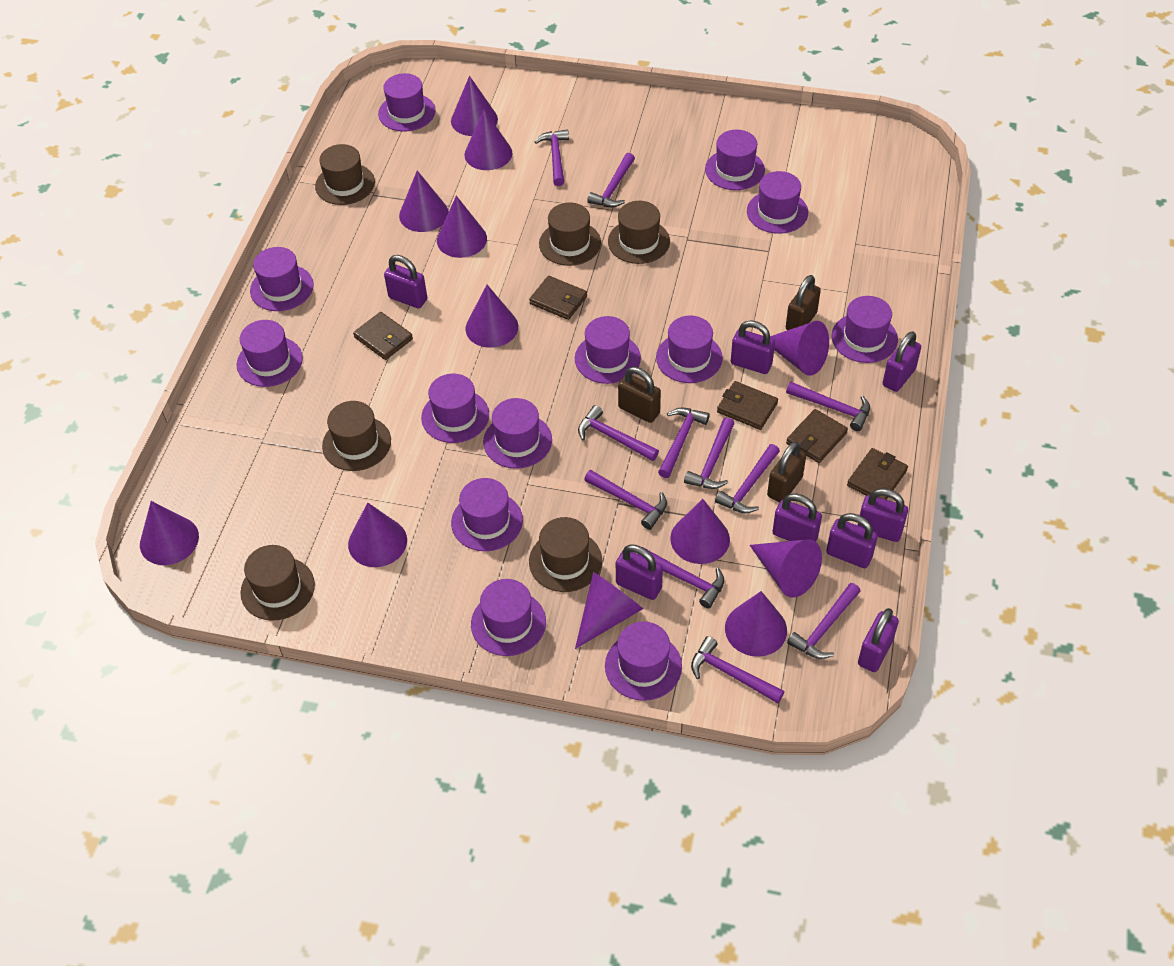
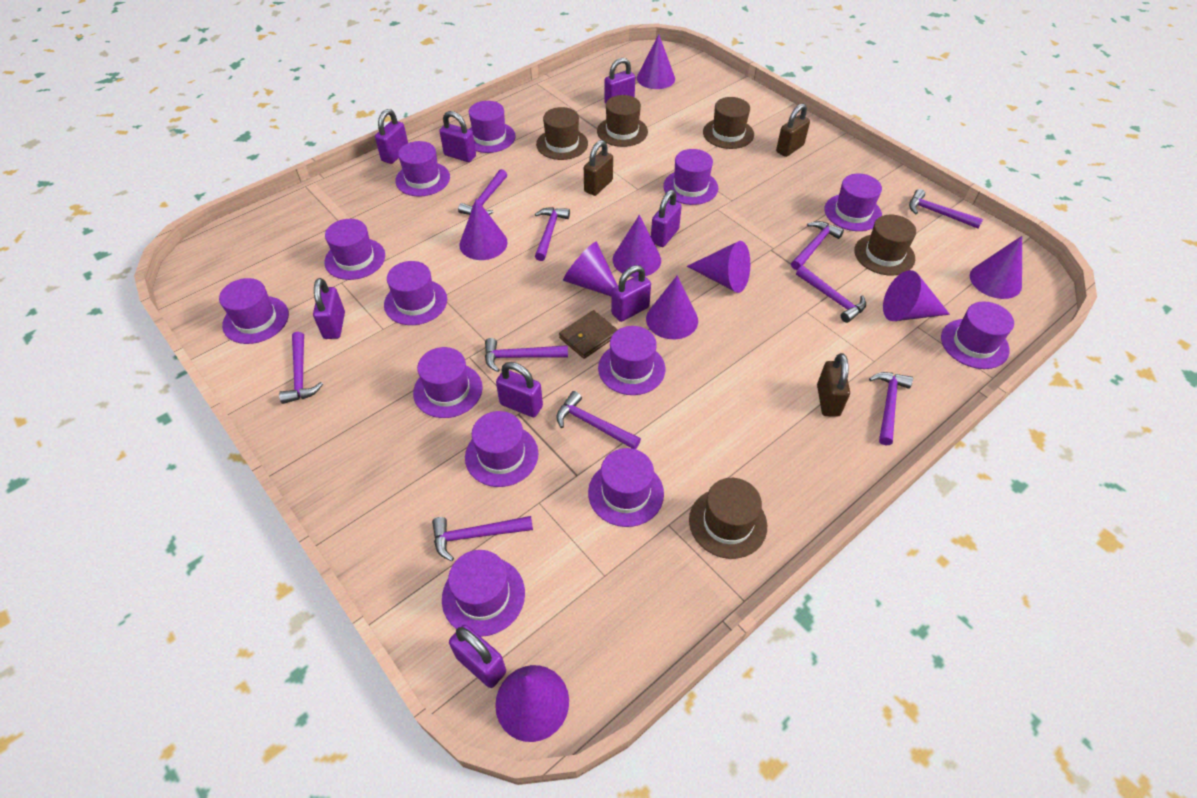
brown hat: 6 -> 5
brown wallet: 5 -> 1
purple cone: 12 -> 9
purple hammer: 11 -> 10

